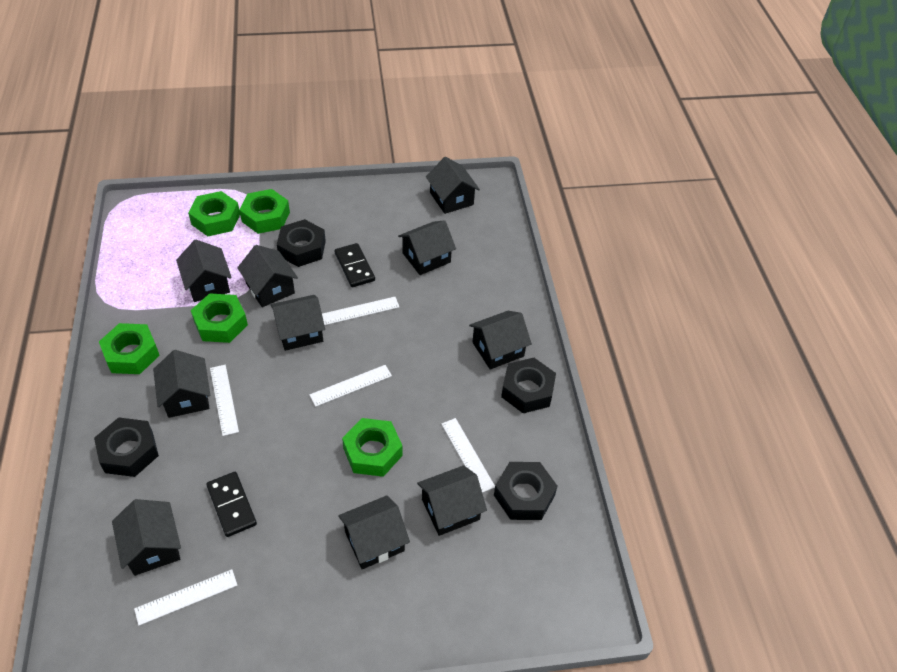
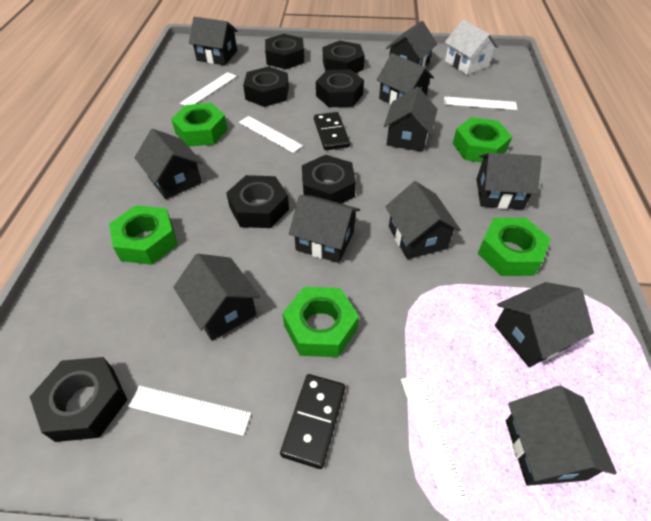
black house: 10 -> 11
black nut: 4 -> 7
white house: 0 -> 1

